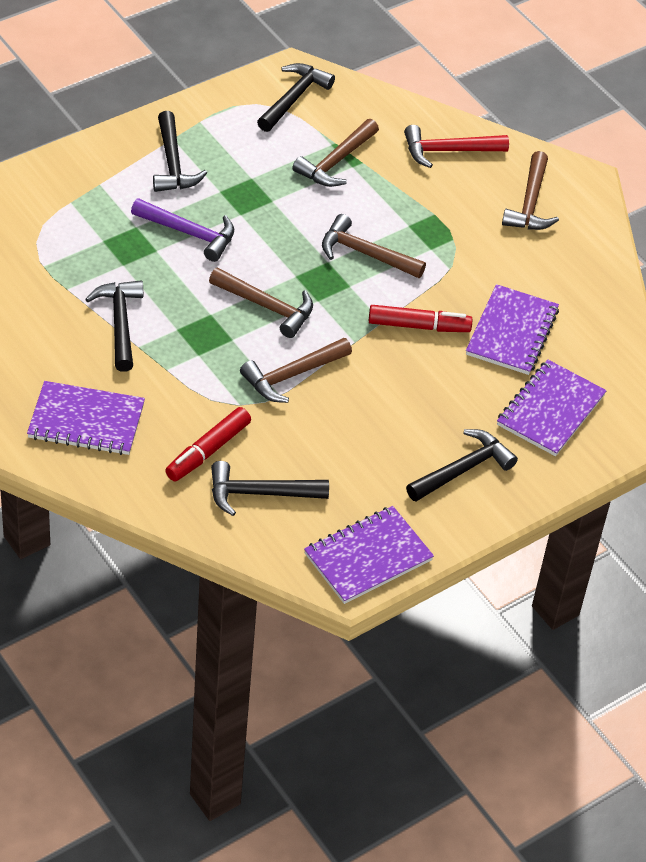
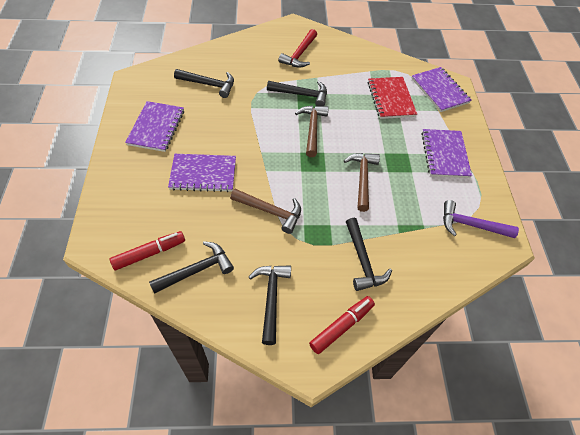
brown hammer: 5 -> 3
red notebook: 0 -> 1

